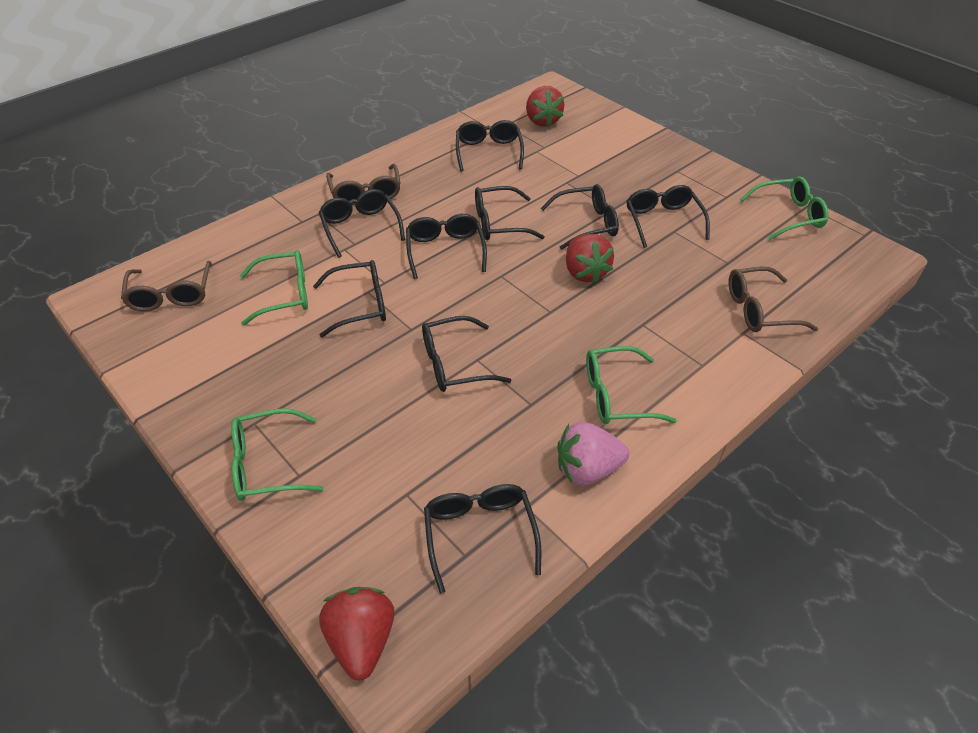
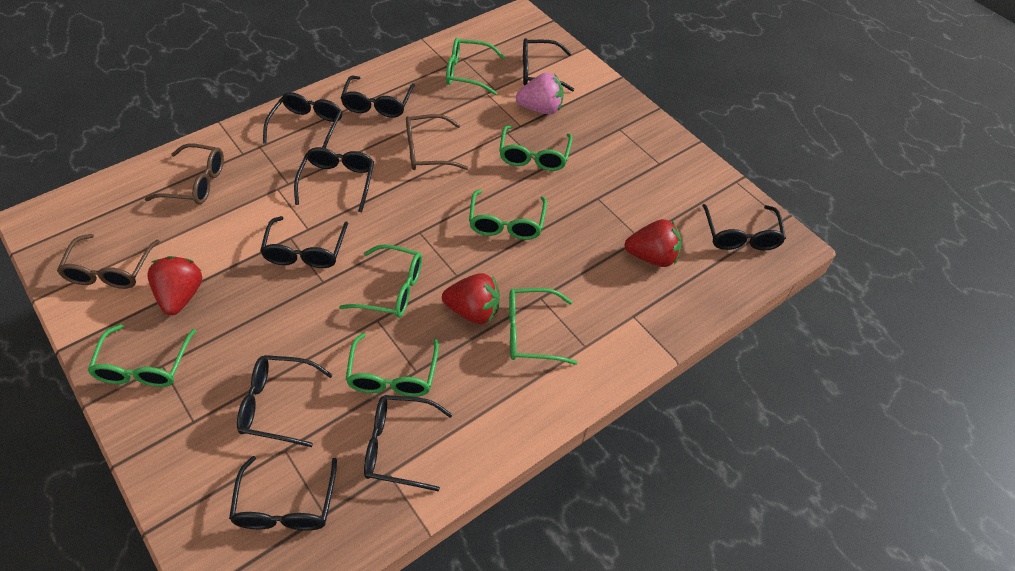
green glasses: 4 -> 7

